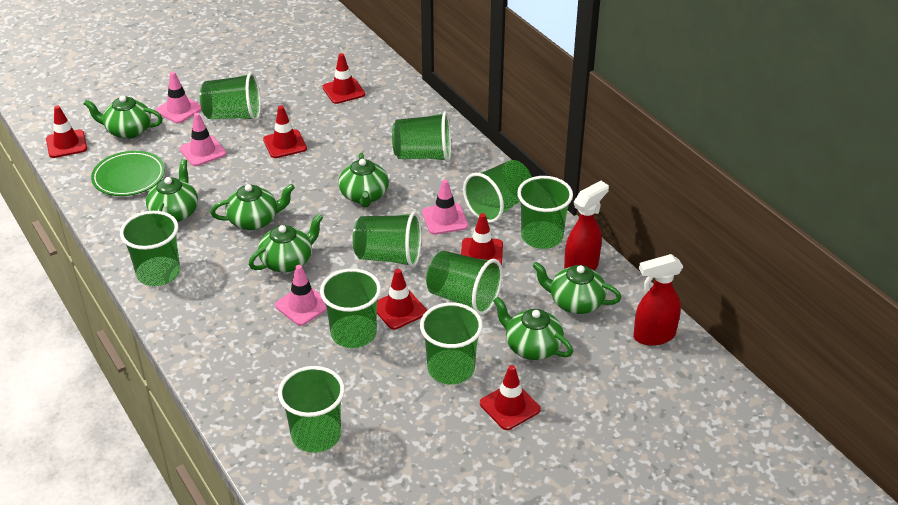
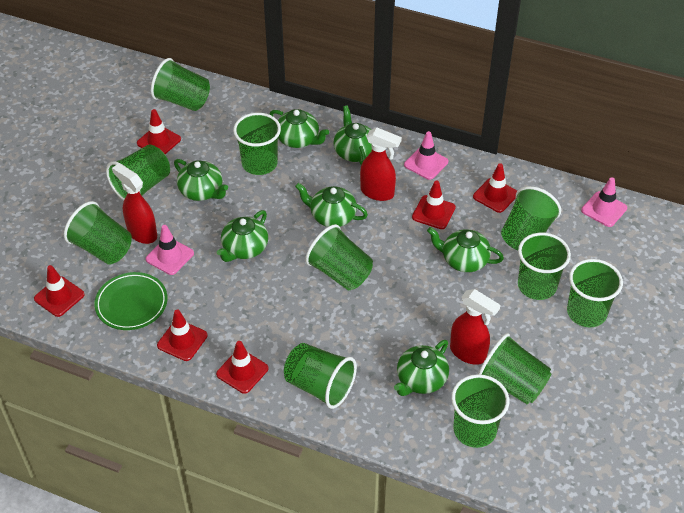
green cup: 10 -> 11
pink traffic cone: 4 -> 3
red spray bottle: 2 -> 3

